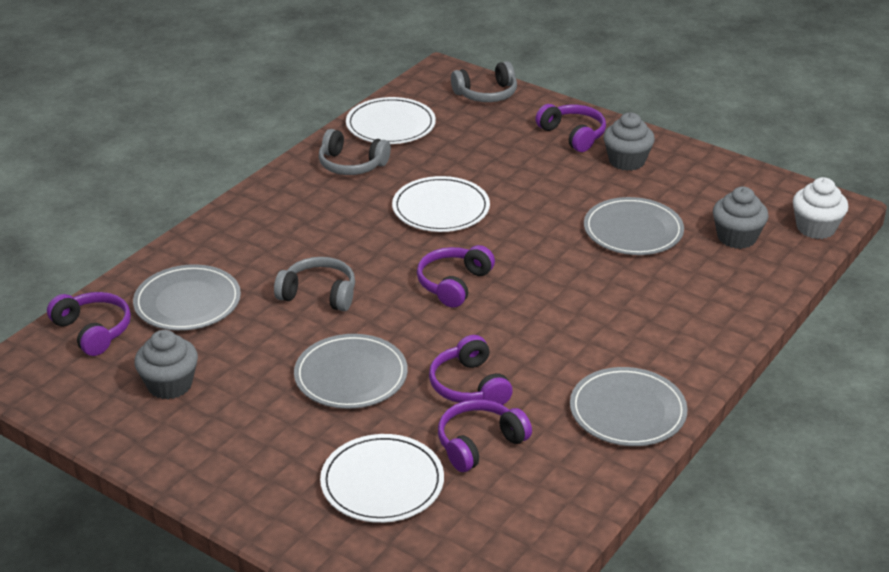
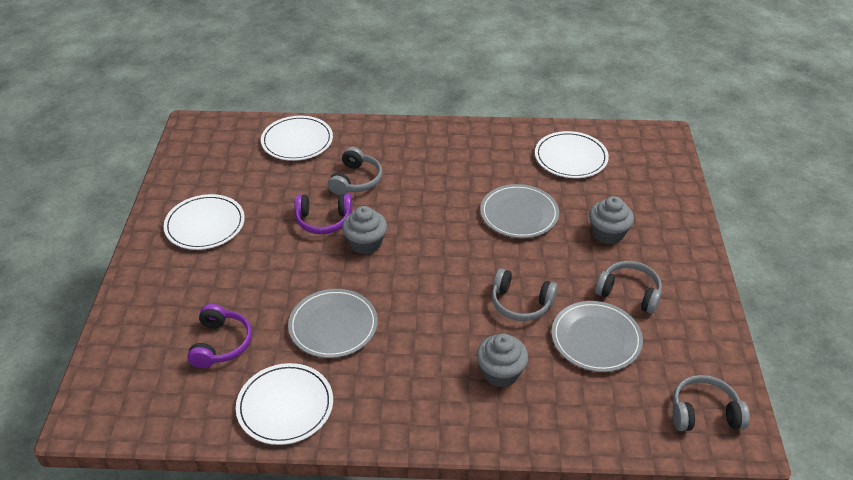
grey headphones: 3 -> 4
grey plate: 4 -> 3
purple headphones: 5 -> 2
white cupcake: 1 -> 0
white plate: 3 -> 4

